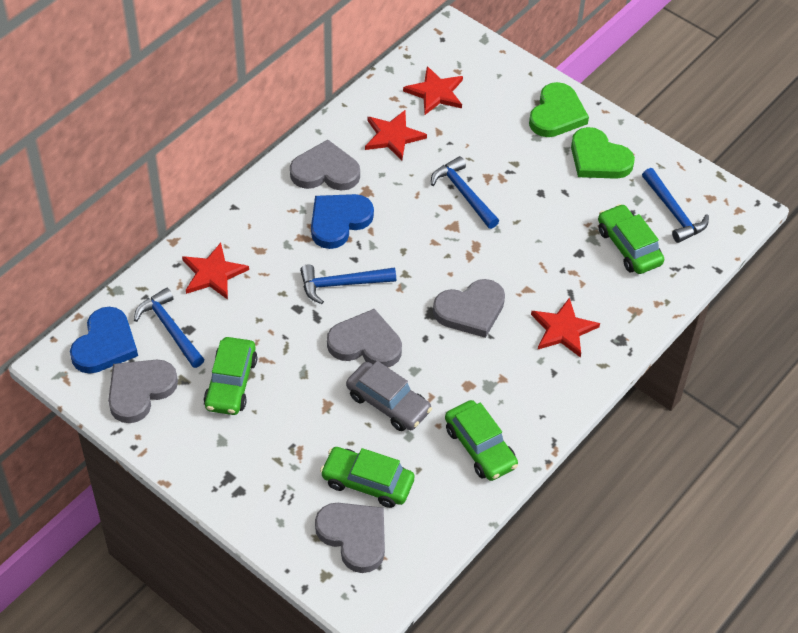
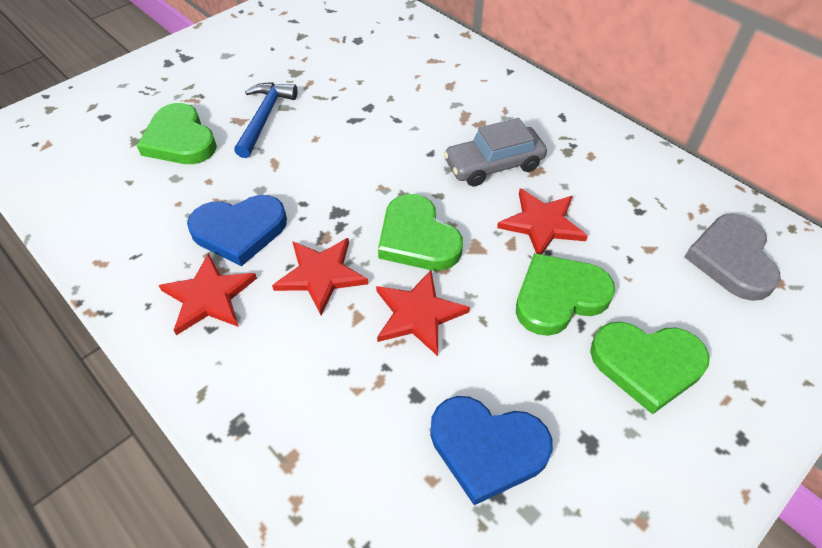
blue hammer: 4 -> 1
green car: 4 -> 0
green heart: 2 -> 4
grey heart: 5 -> 1

